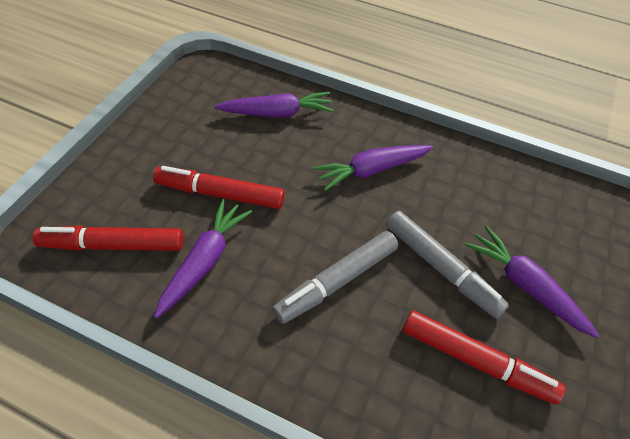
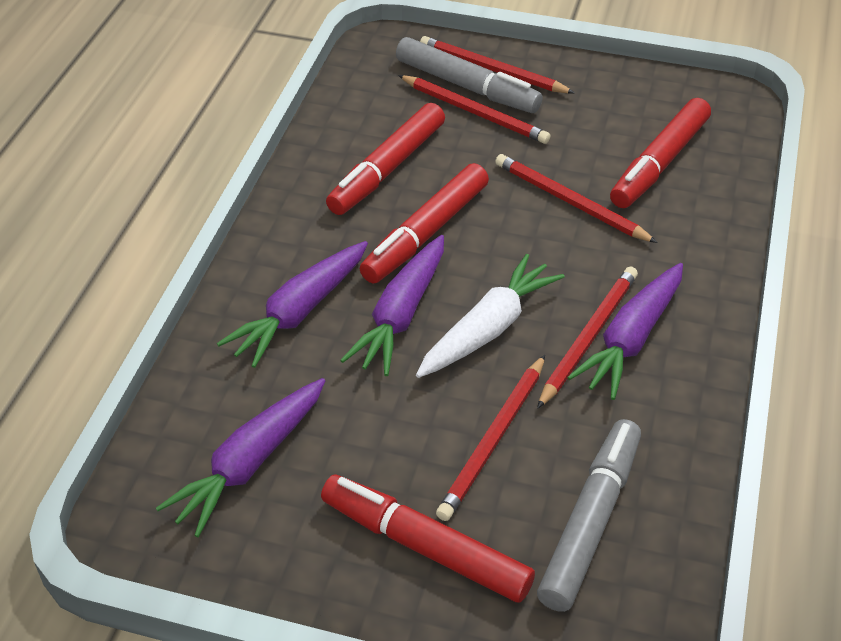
red marker: 3 -> 4
red pencil: 0 -> 5
white carrot: 0 -> 1

